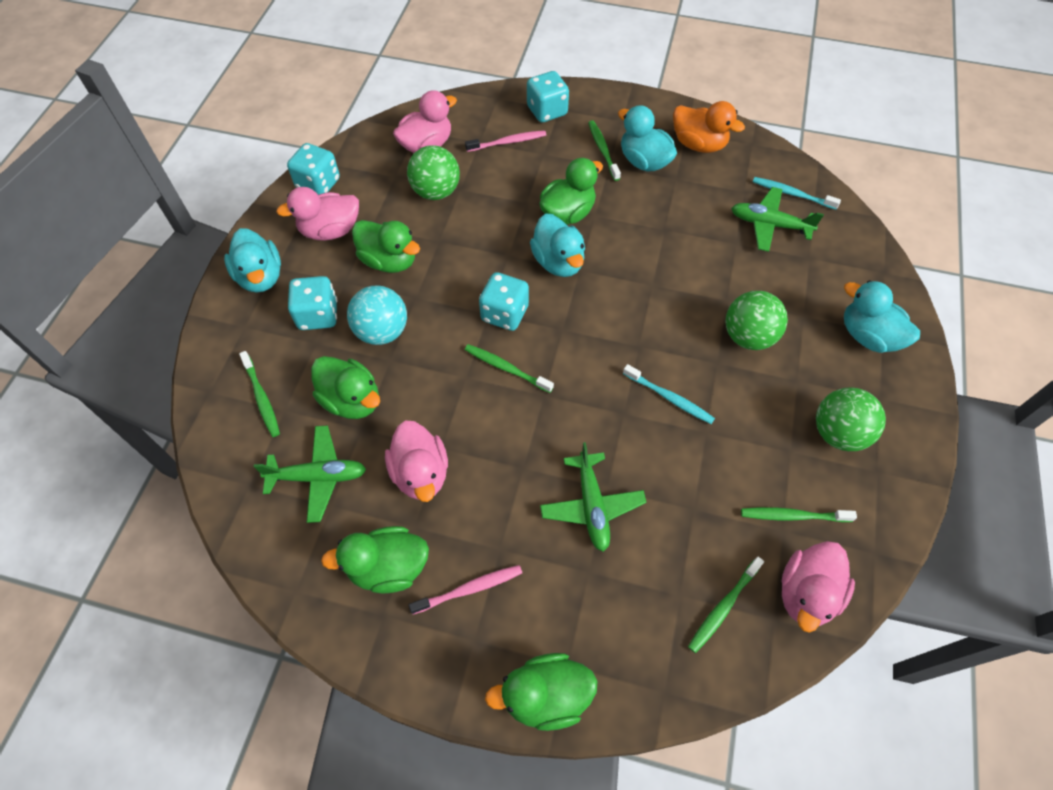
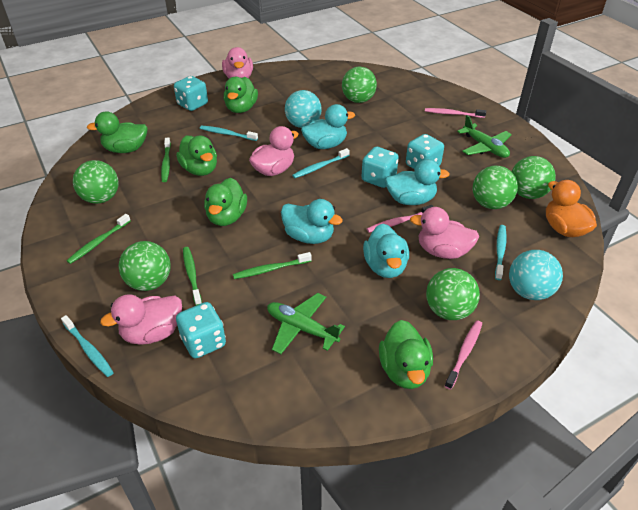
green ball: 3 -> 6
green plane: 3 -> 2
green toothbrush: 5 -> 4
pink toothbrush: 2 -> 3
turquoise ball: 1 -> 2
turquoise toothbrush: 2 -> 4

